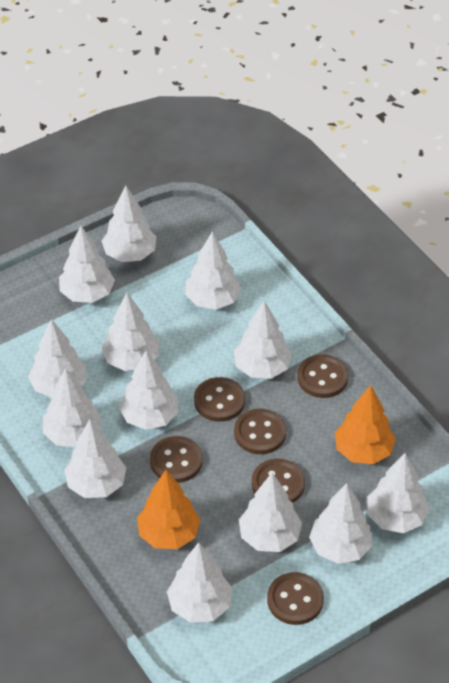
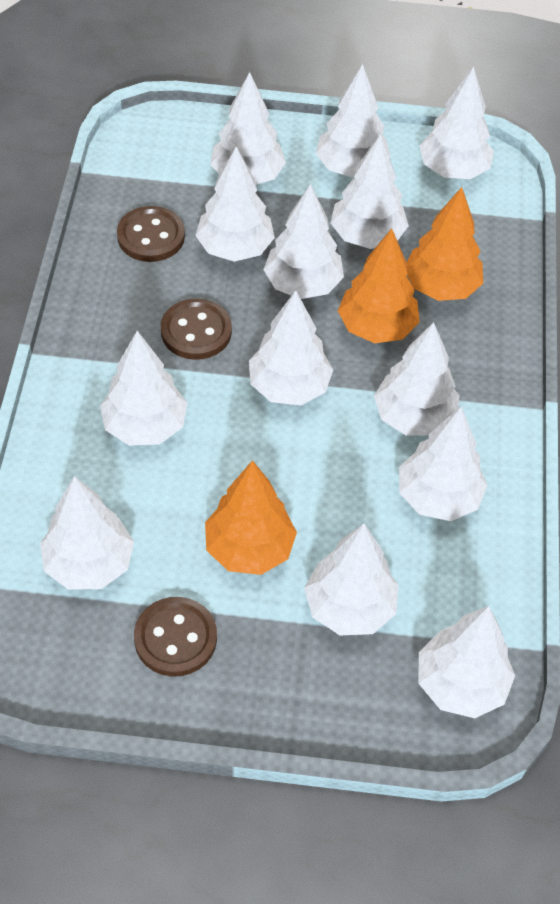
brown button: 6 -> 3
orange tree: 2 -> 3

